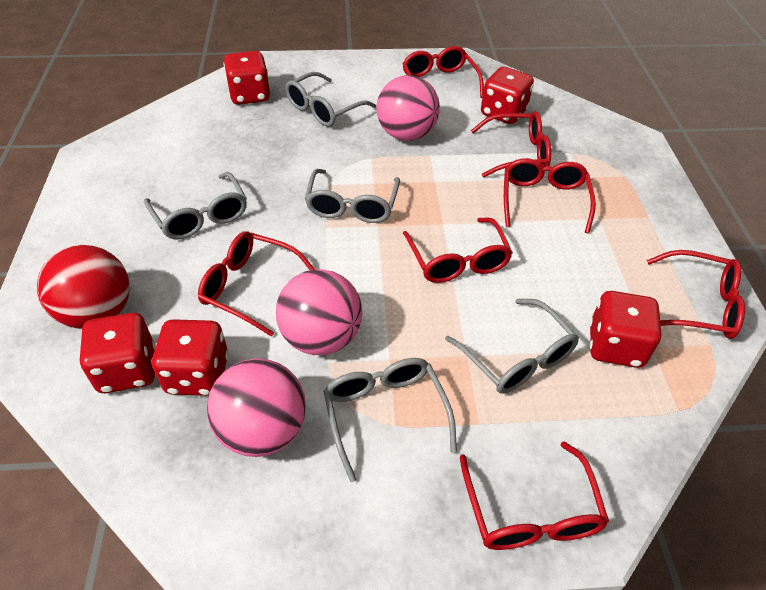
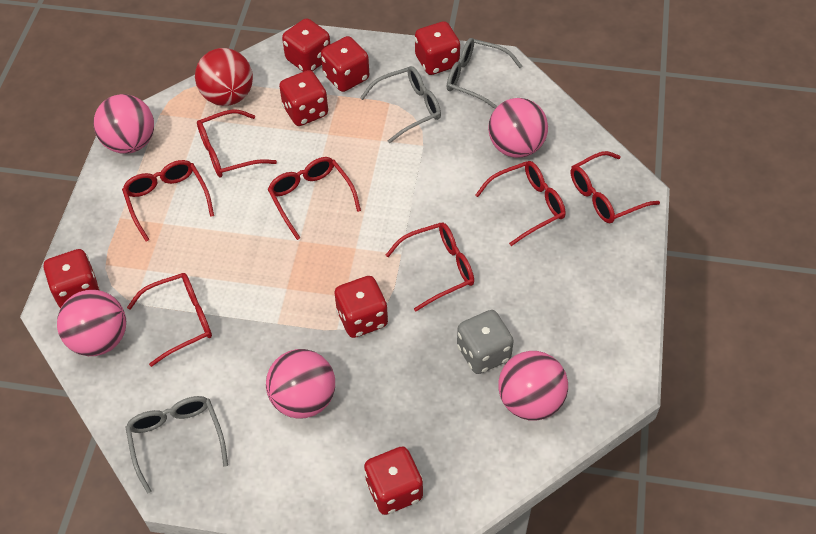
grey dice: 0 -> 1
grey glasses: 5 -> 3
pink ball: 3 -> 5
red dice: 5 -> 7

